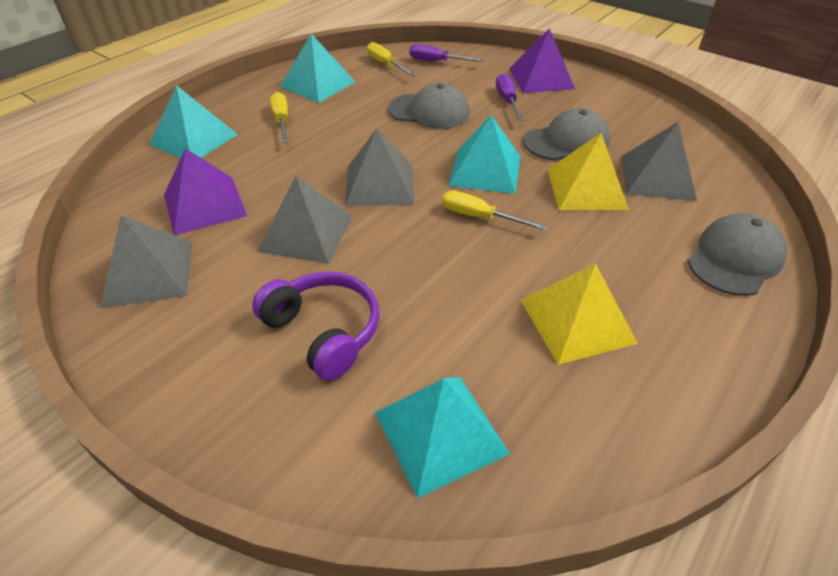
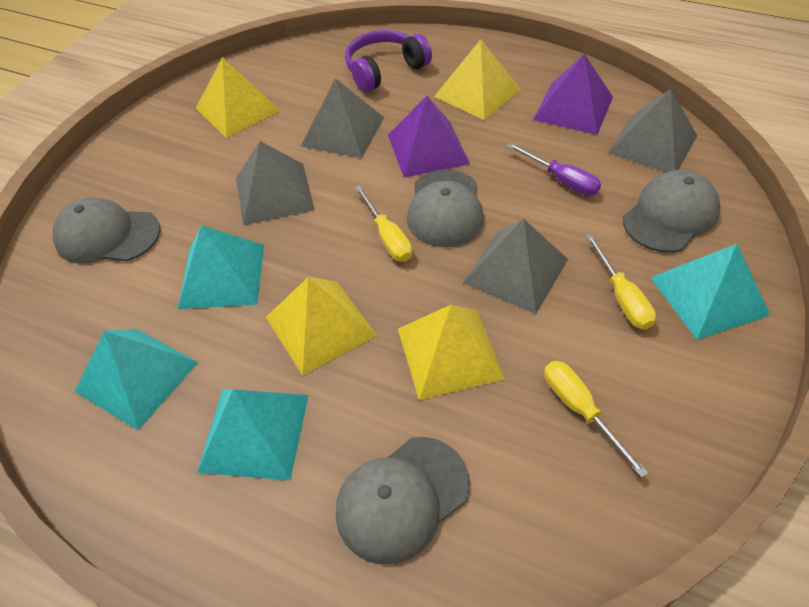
grey cap: 3 -> 4
purple screwdriver: 2 -> 1
yellow pyramid: 2 -> 4

